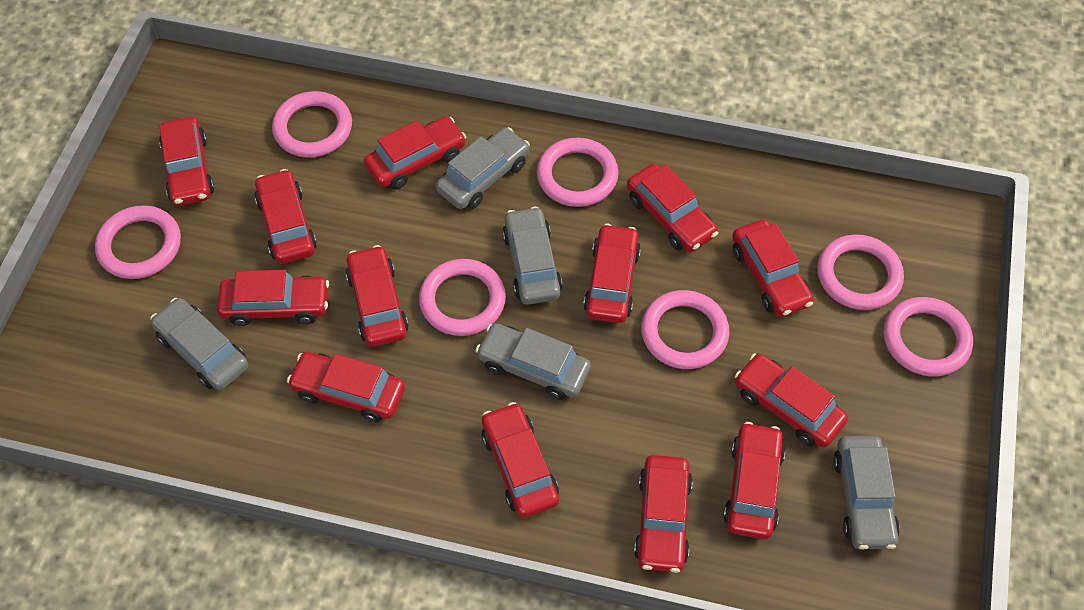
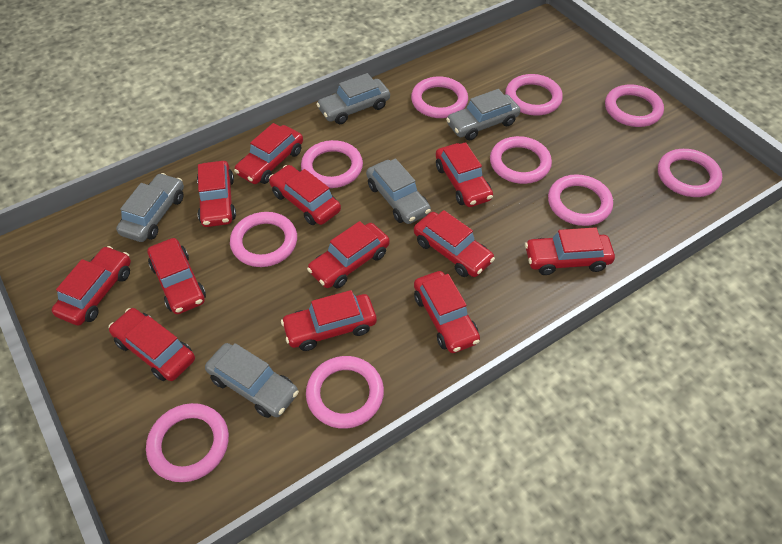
pink ring: 7 -> 10
red car: 13 -> 12

